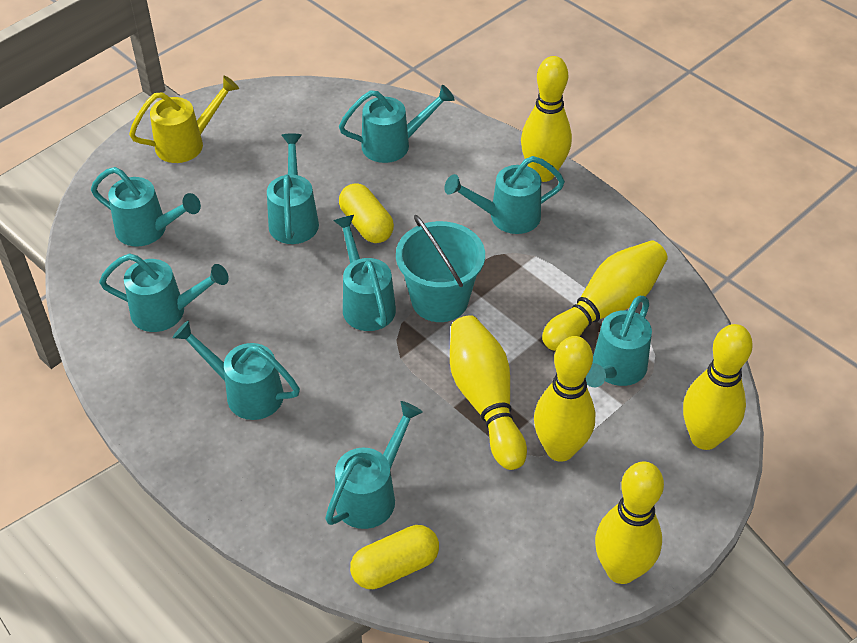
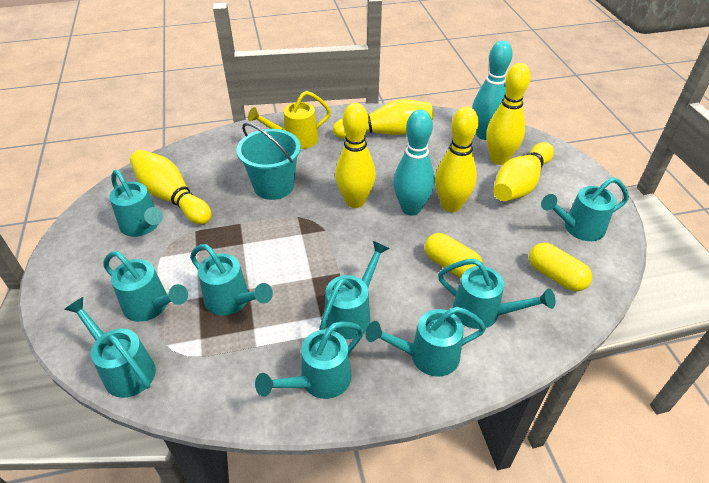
turquoise bowling pin: 0 -> 2

